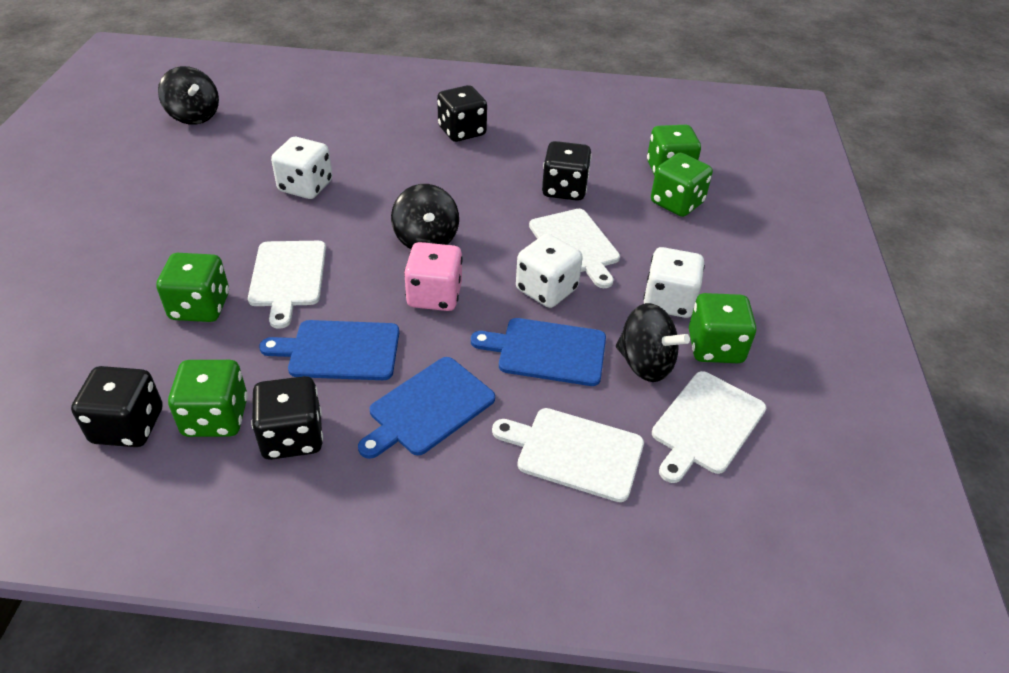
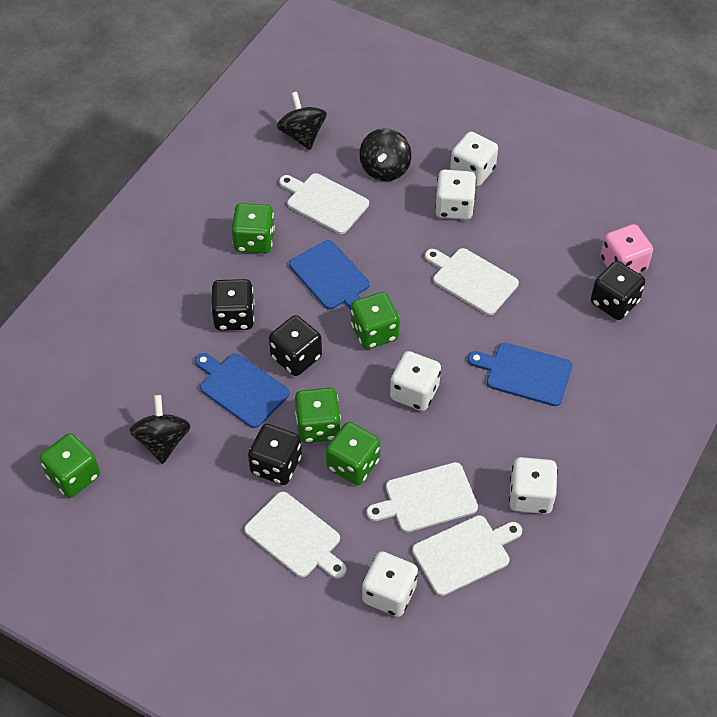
white cutting board: 4 -> 5
white dice: 3 -> 5

